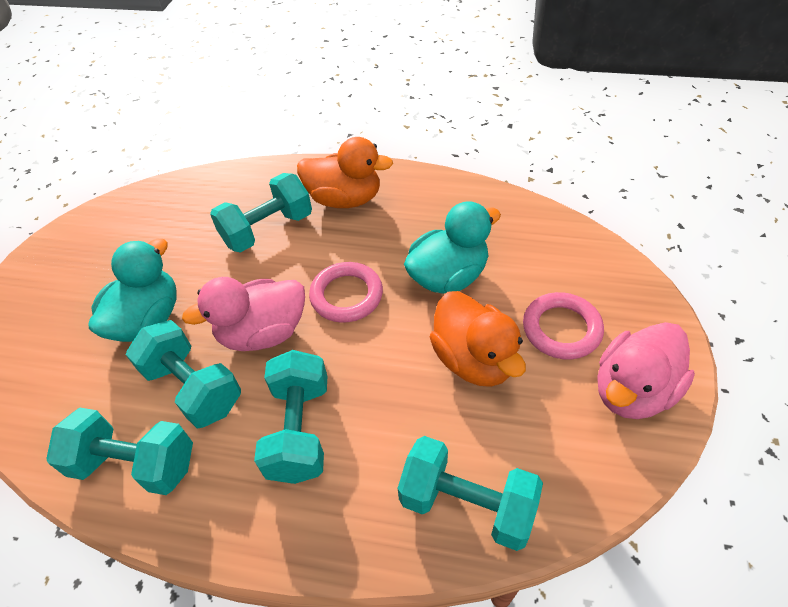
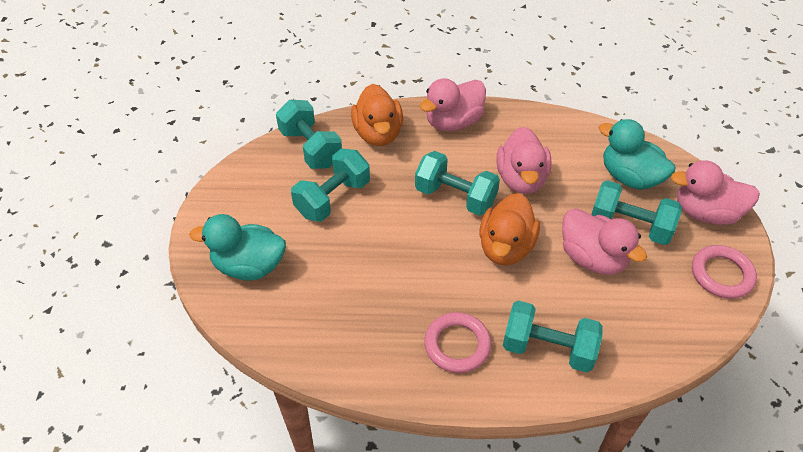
pink duck: 2 -> 4

